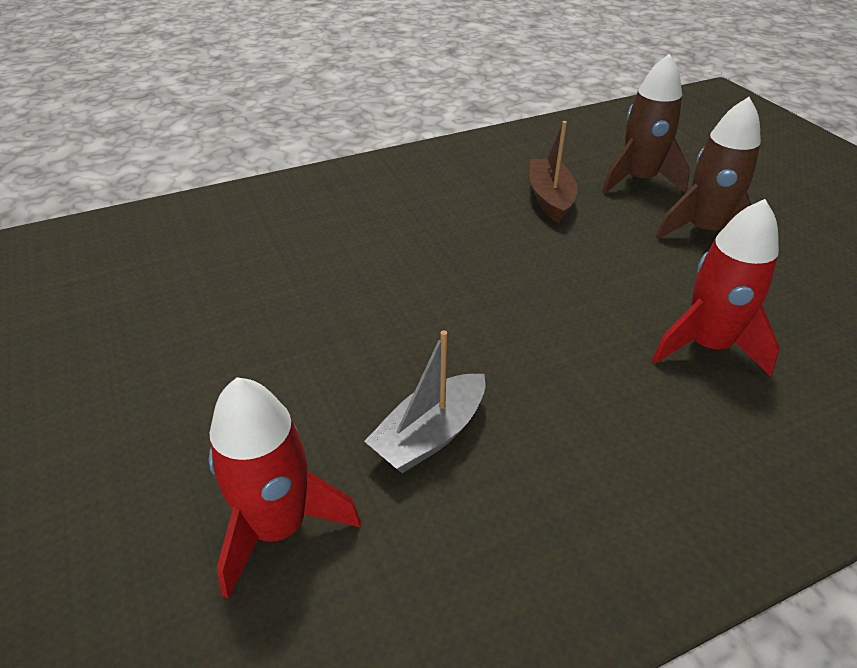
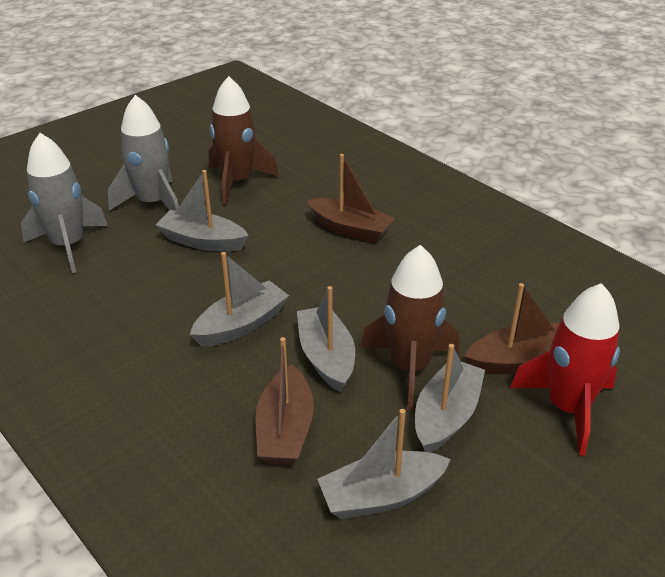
brown boat: 1 -> 3
grey boat: 1 -> 5
grey rocket: 0 -> 2
red rocket: 2 -> 1

